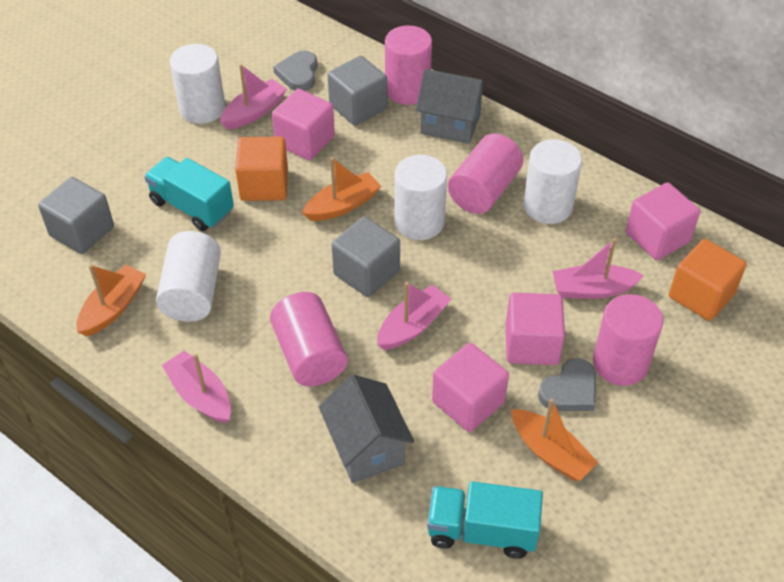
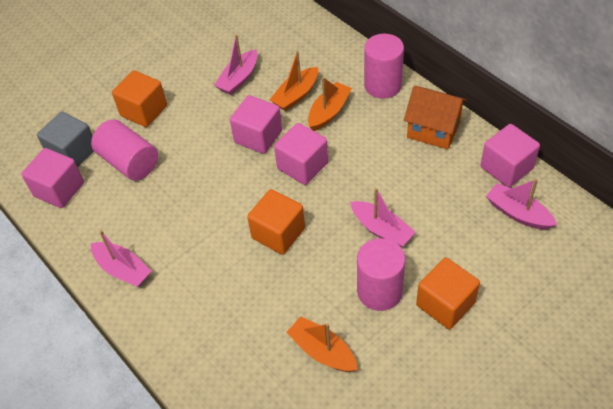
grey cube: 3 -> 1
grey heart: 2 -> 0
grey house: 2 -> 0
orange cube: 2 -> 3
orange house: 0 -> 1
pink cylinder: 4 -> 3
turquoise truck: 2 -> 0
white cylinder: 4 -> 0

